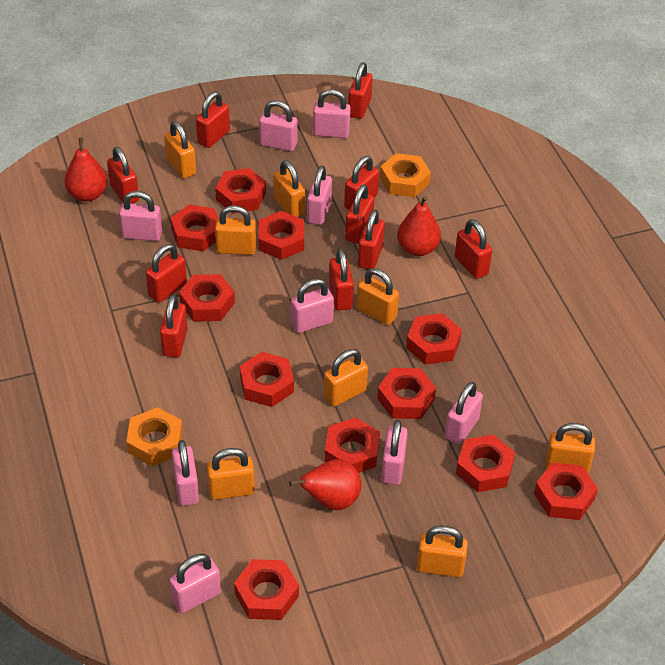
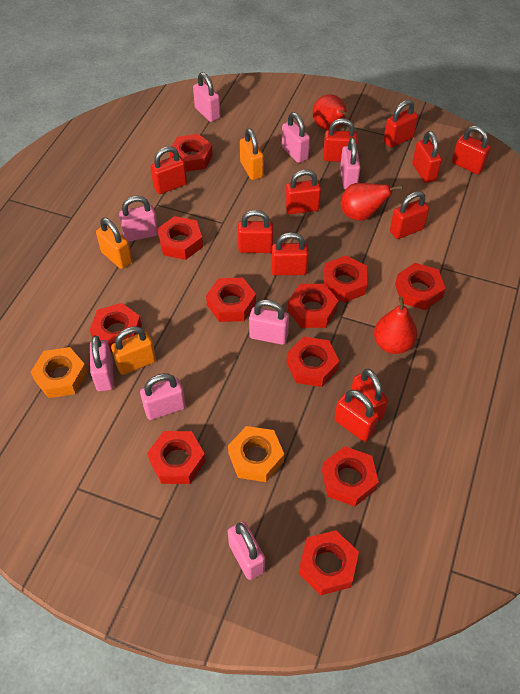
orange padlock: 8 -> 3
pink padlock: 9 -> 8
red padlock: 10 -> 11

